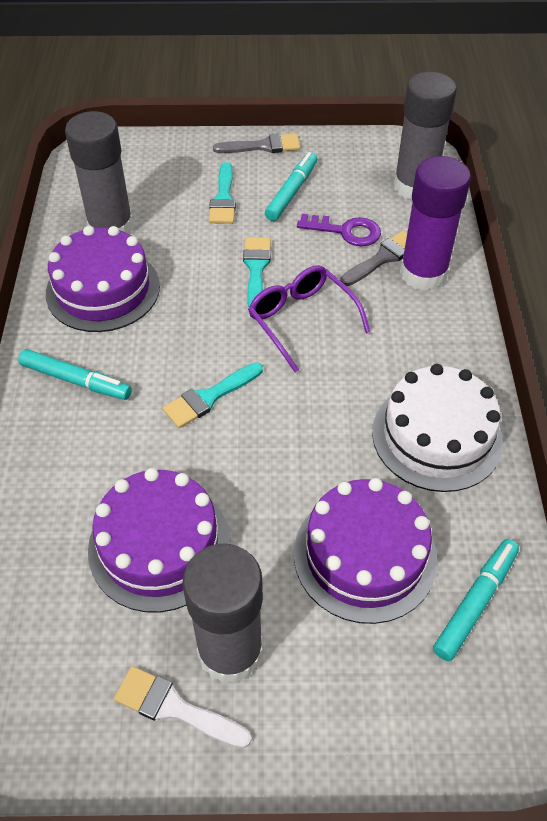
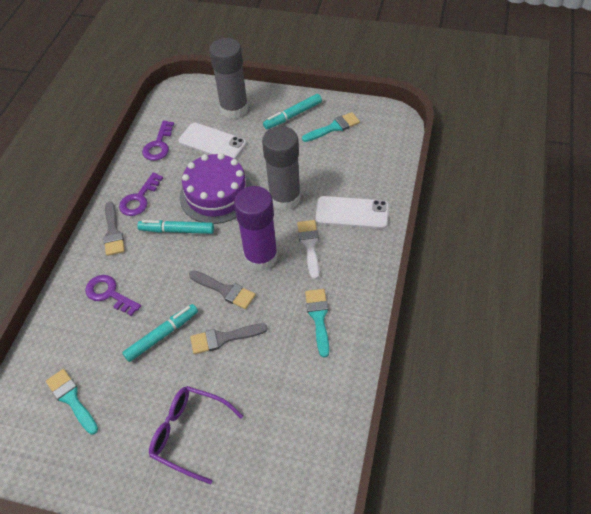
grey brush: 2 -> 3
grey glue stick: 3 -> 2
purple cake: 3 -> 1
purple key: 1 -> 3
white cake: 1 -> 0
white phone: 0 -> 2

